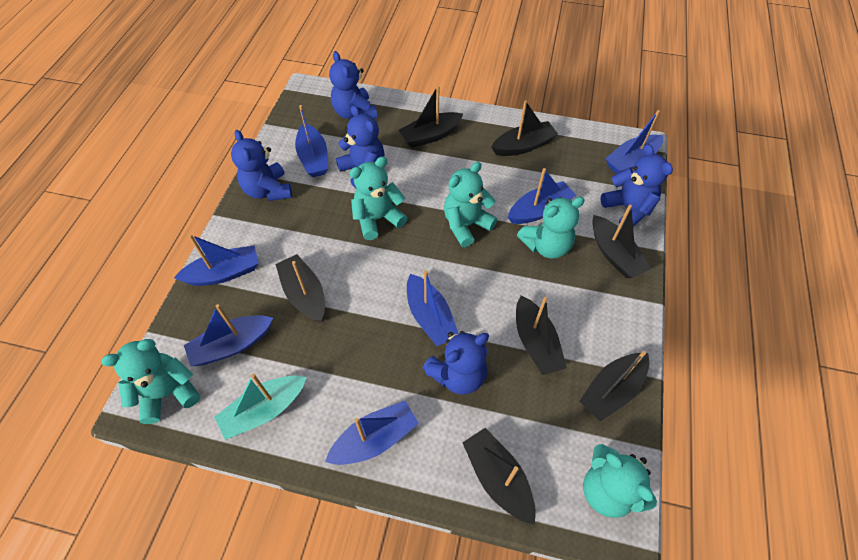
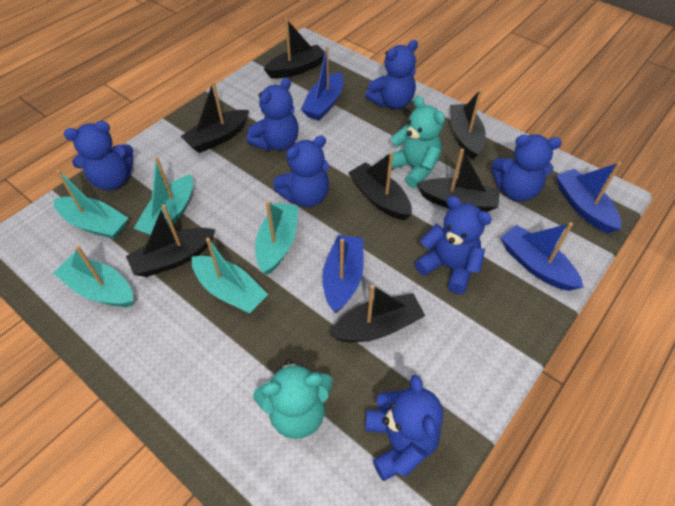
blue boat: 7 -> 4
blue teddy bear: 5 -> 7
turquoise boat: 1 -> 5
turquoise teddy bear: 5 -> 2

